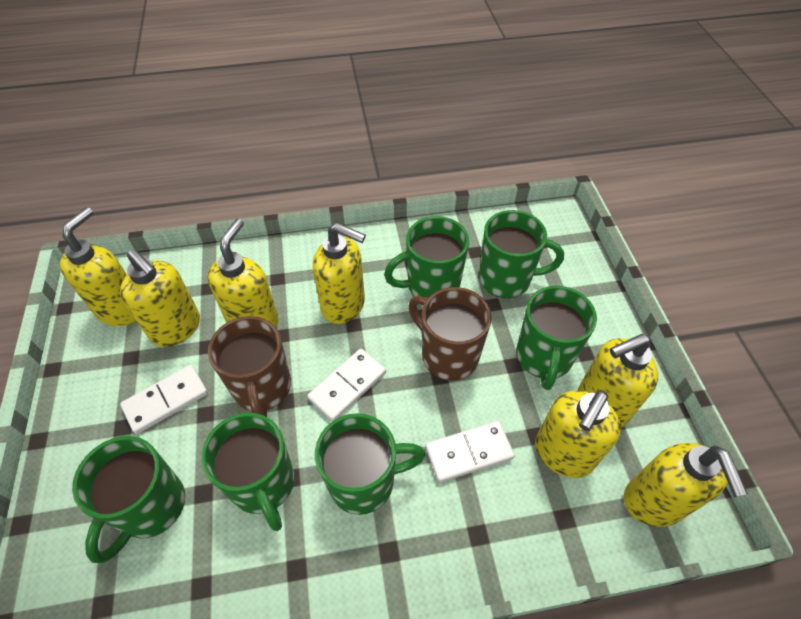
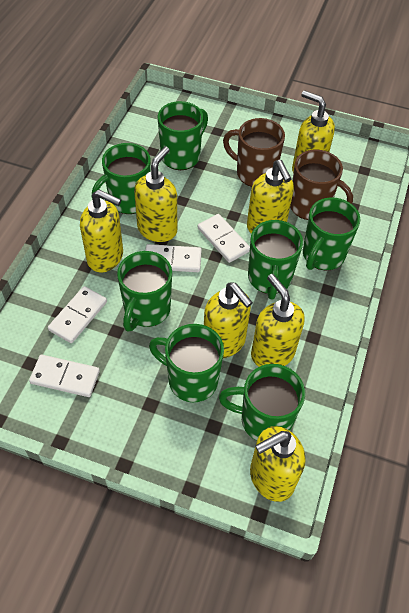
green mug: 6 -> 7
white domino: 3 -> 4

